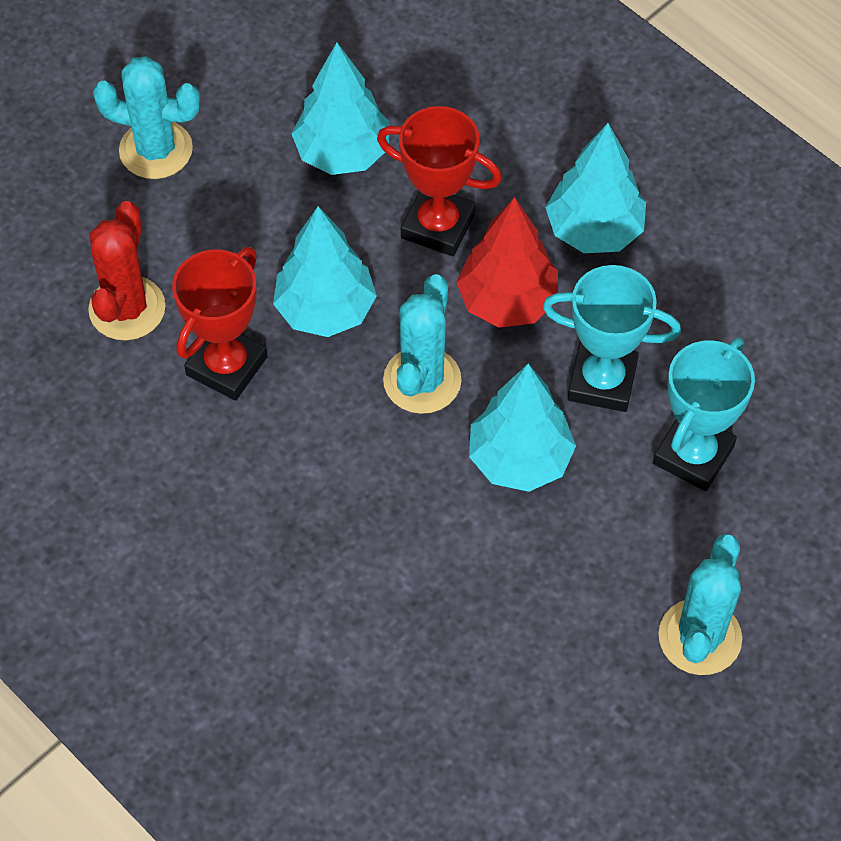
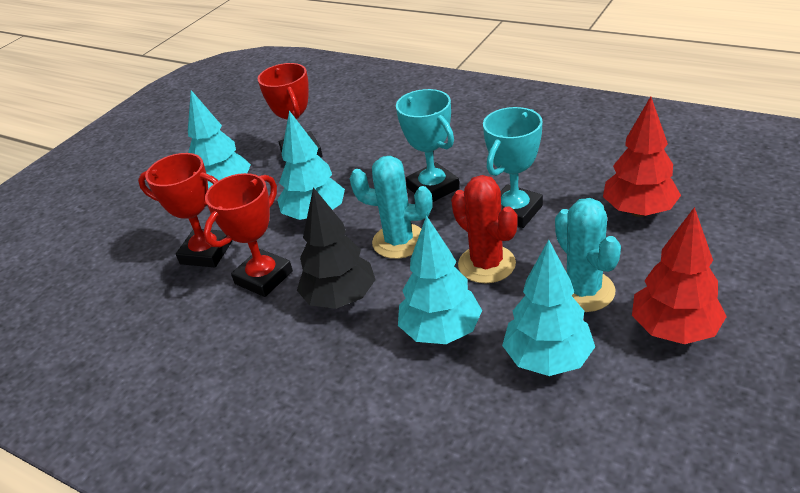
black tree: 0 -> 1
red tree: 1 -> 2
red trophy: 2 -> 3
turquoise cactus: 3 -> 2

